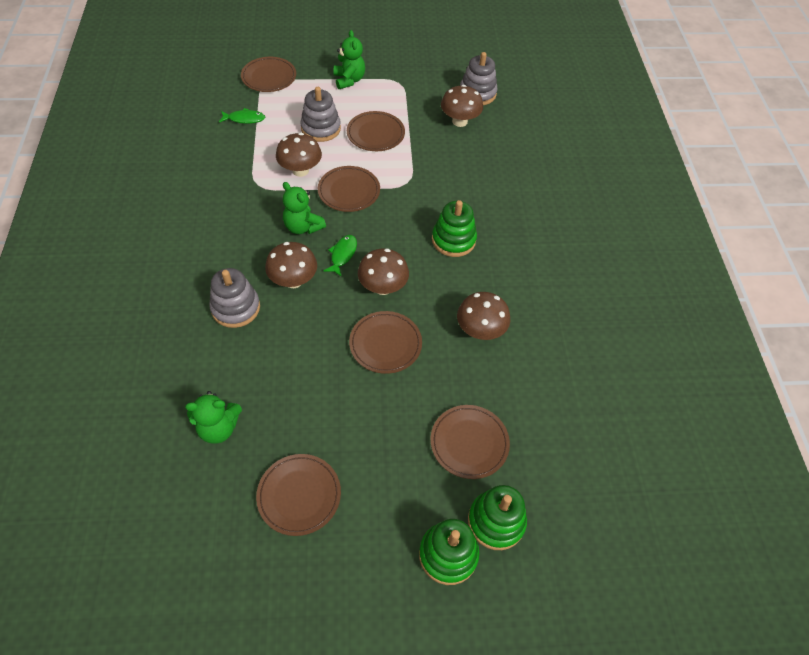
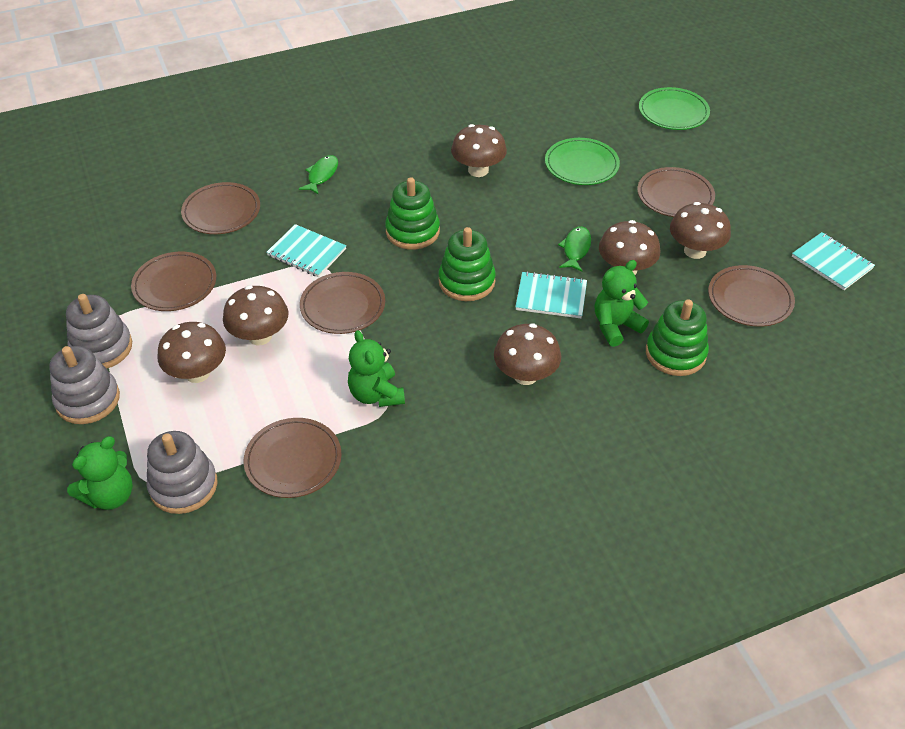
brown mushroom: 5 -> 6
green plate: 0 -> 2
turquoise notebook: 0 -> 3

